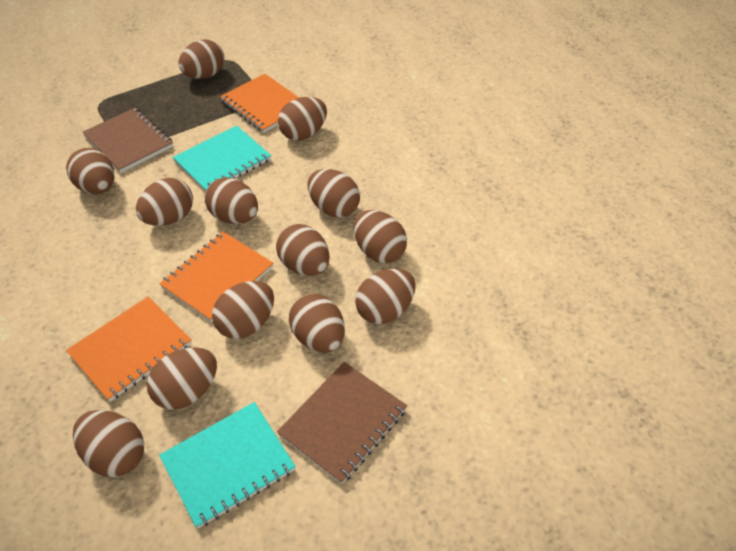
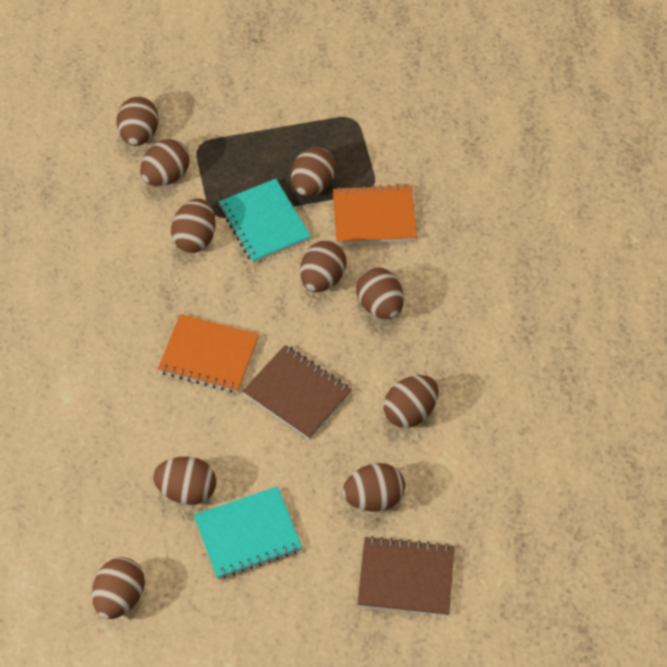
brown egg: 13 -> 10
orange notebook: 3 -> 2

